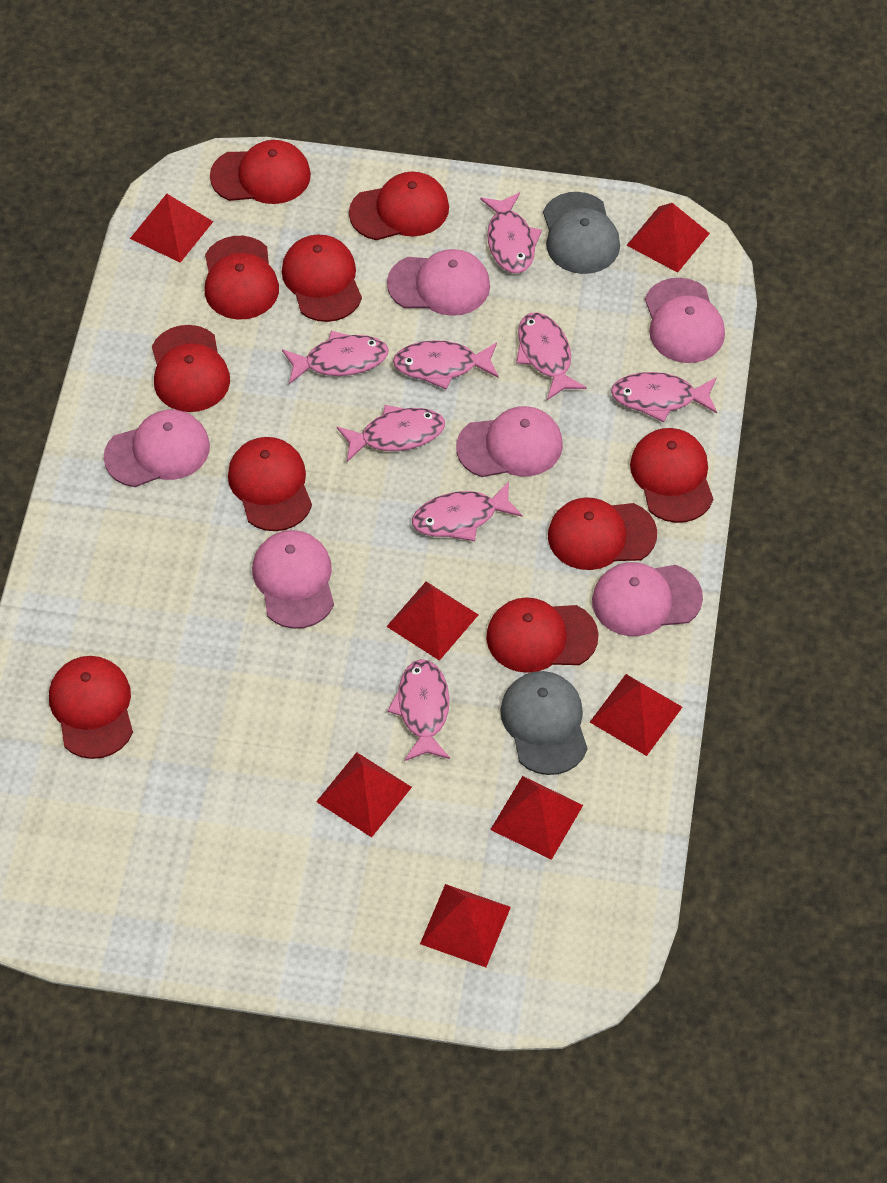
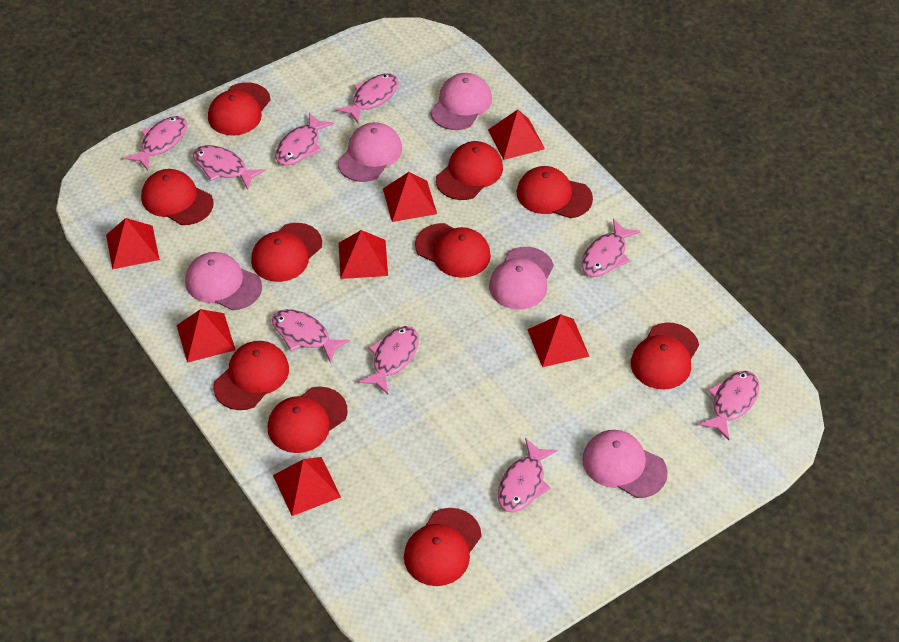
grey cap: 2 -> 0
pink cap: 6 -> 5
pink fish: 8 -> 9

